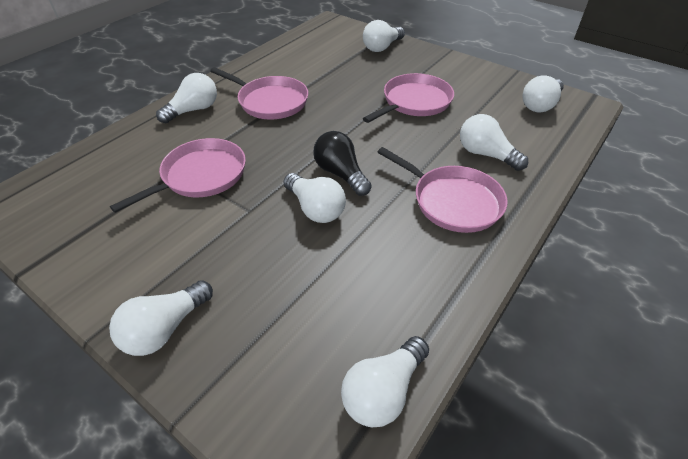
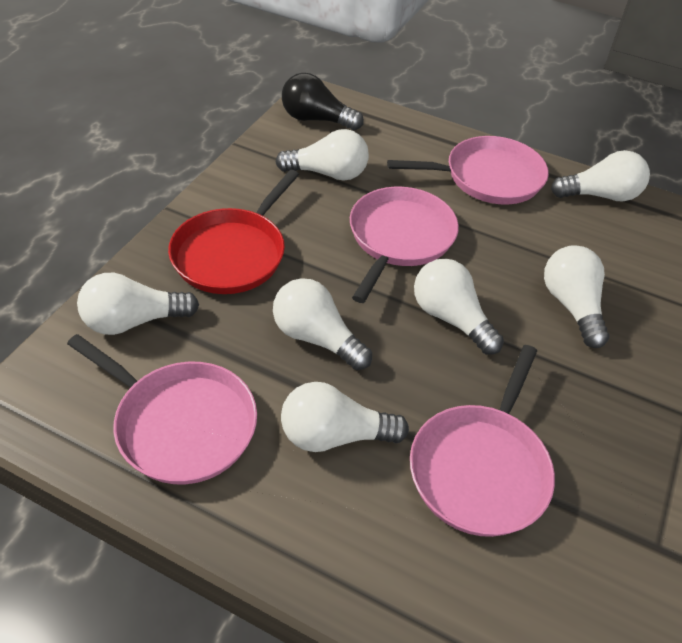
red pan: 0 -> 1

